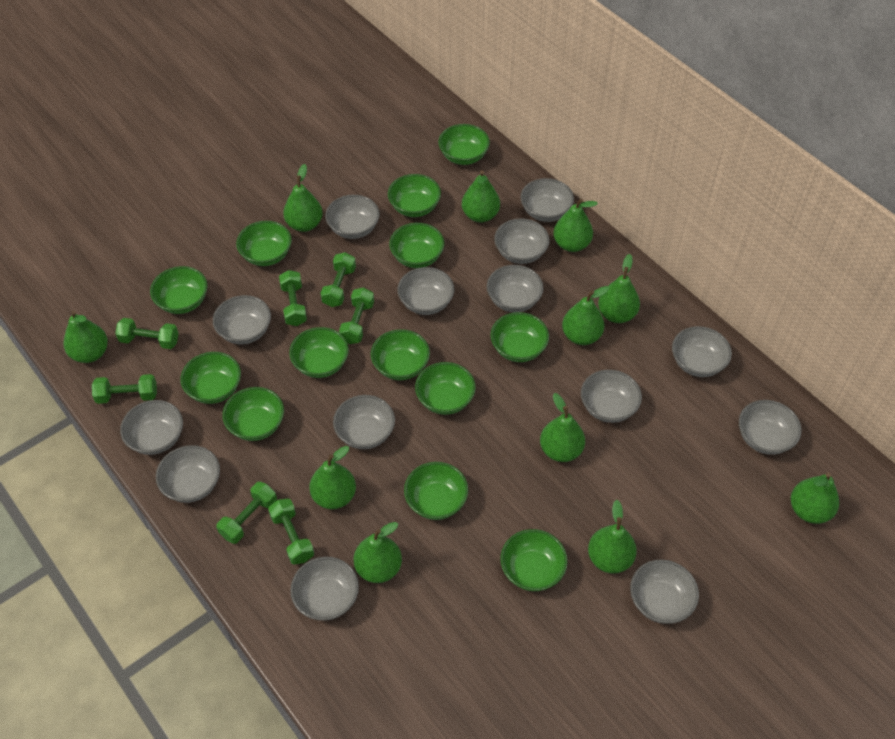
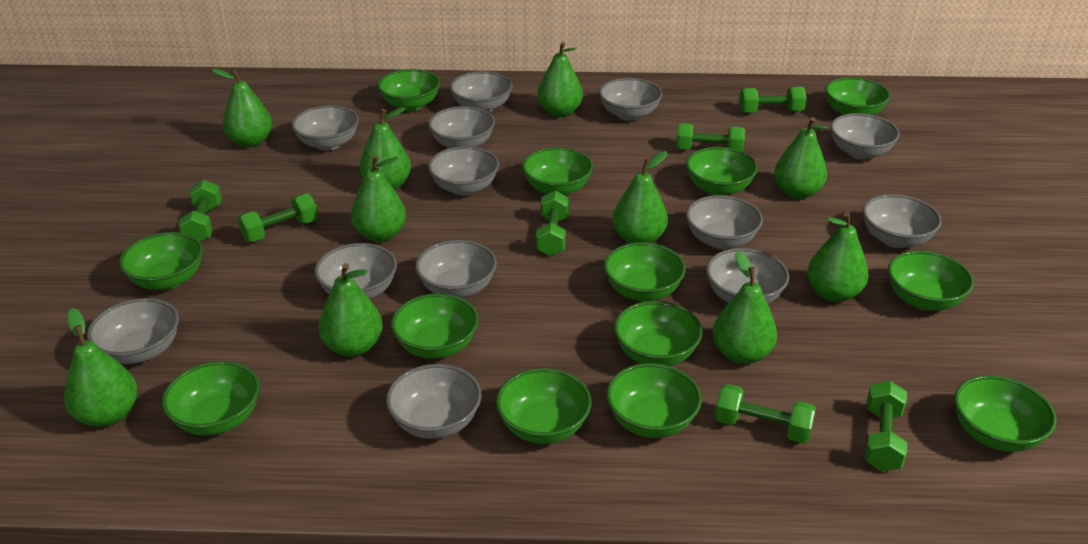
green pear: 11 -> 10
grey bowl: 14 -> 13

